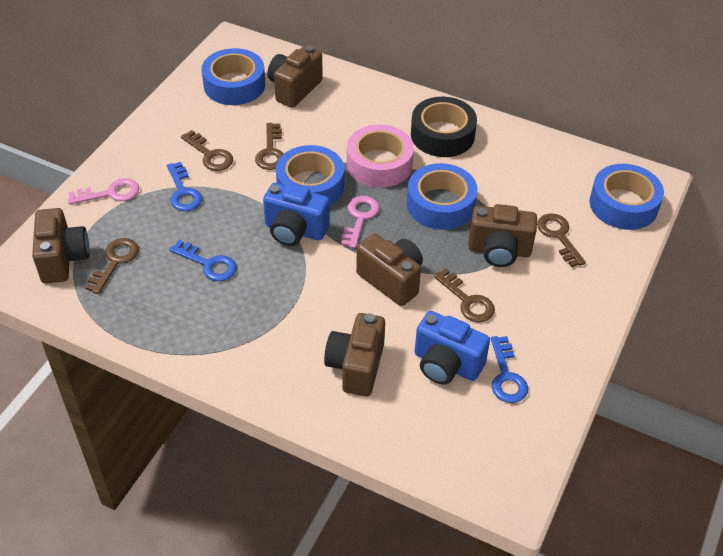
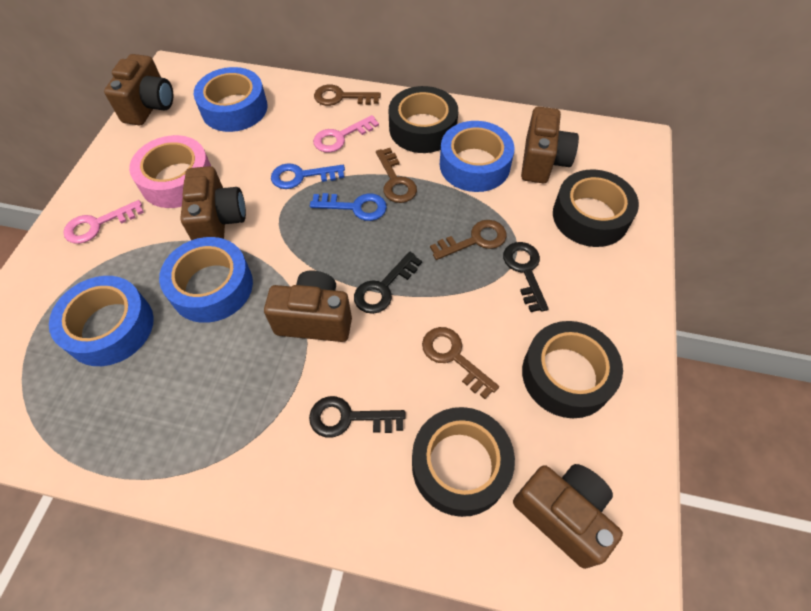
black key: 0 -> 3
black tape: 1 -> 4
blue camera: 2 -> 0
blue key: 3 -> 2
brown key: 5 -> 4

